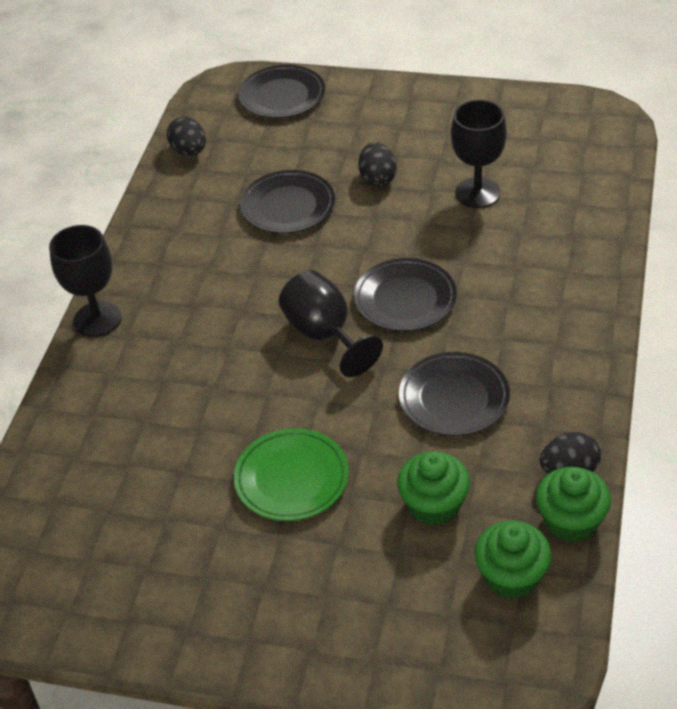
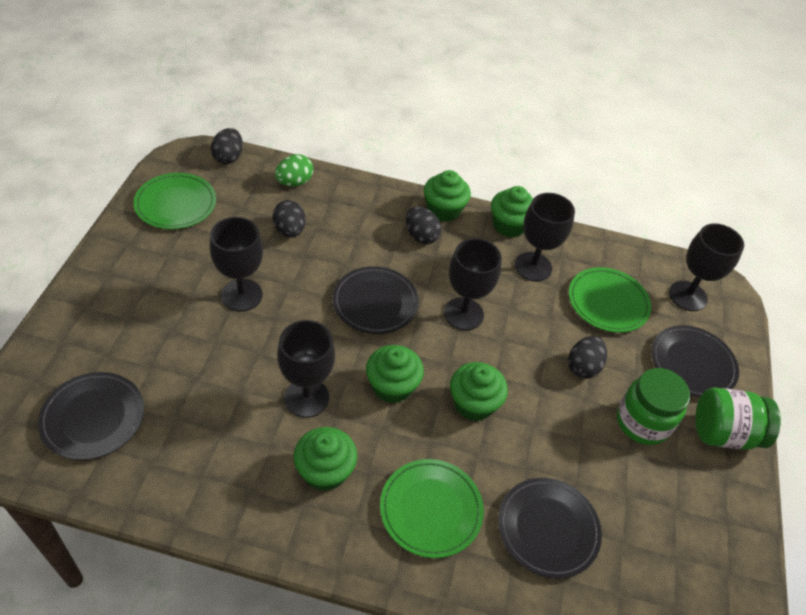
black egg: 3 -> 4
black goblet: 3 -> 5
green cupcake: 3 -> 5
green egg: 0 -> 1
green jar: 0 -> 2
green plate: 1 -> 3

